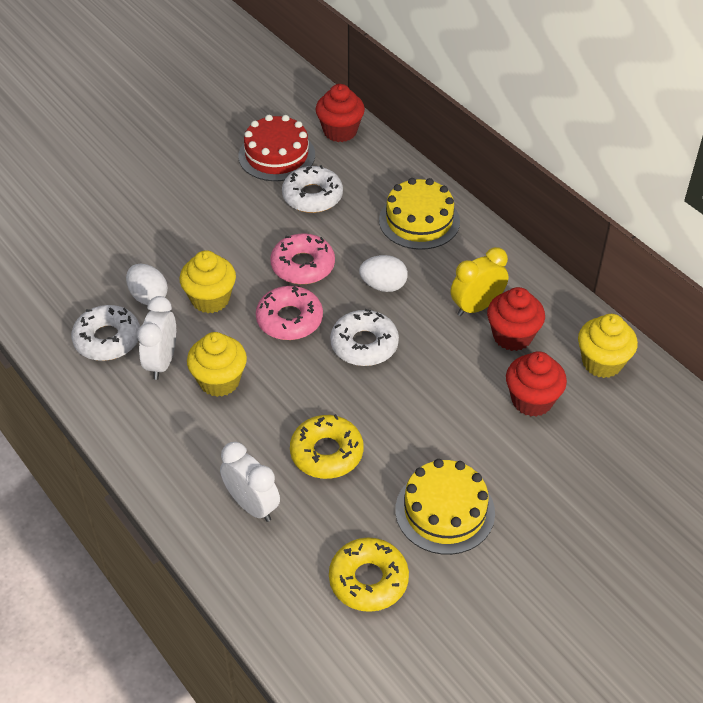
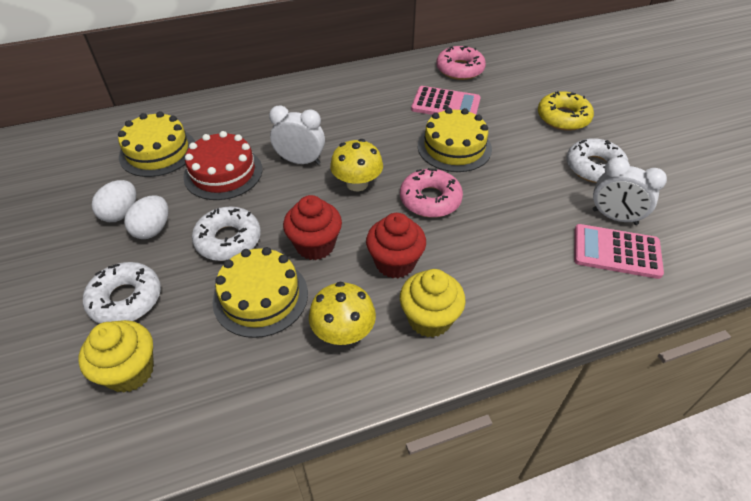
pink calculator: 0 -> 2
red cupcake: 3 -> 2
yellow cake: 2 -> 3
yellow clock: 1 -> 0
yellow cupcake: 3 -> 2
yellow donut: 2 -> 1
yellow mushroom: 0 -> 2

